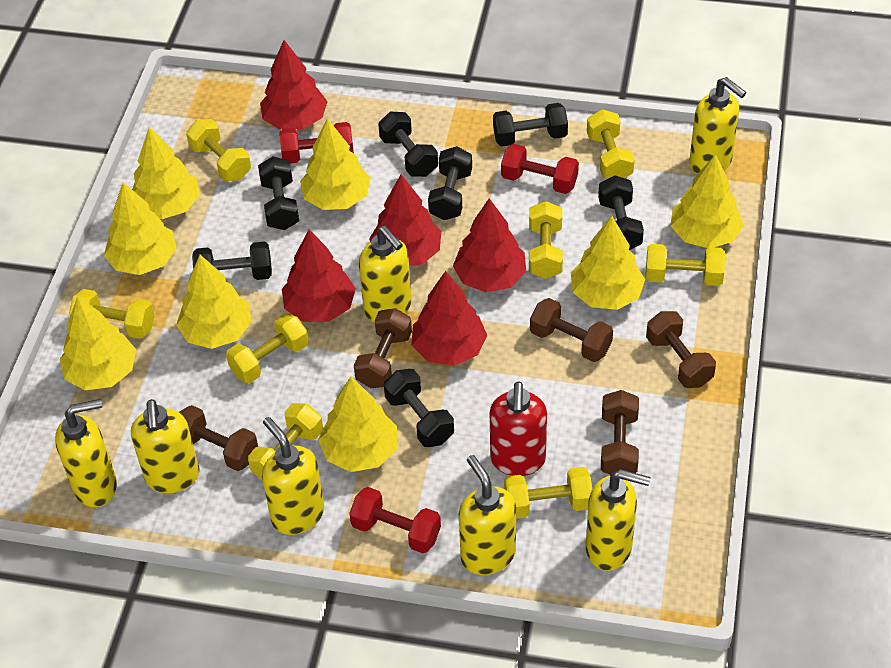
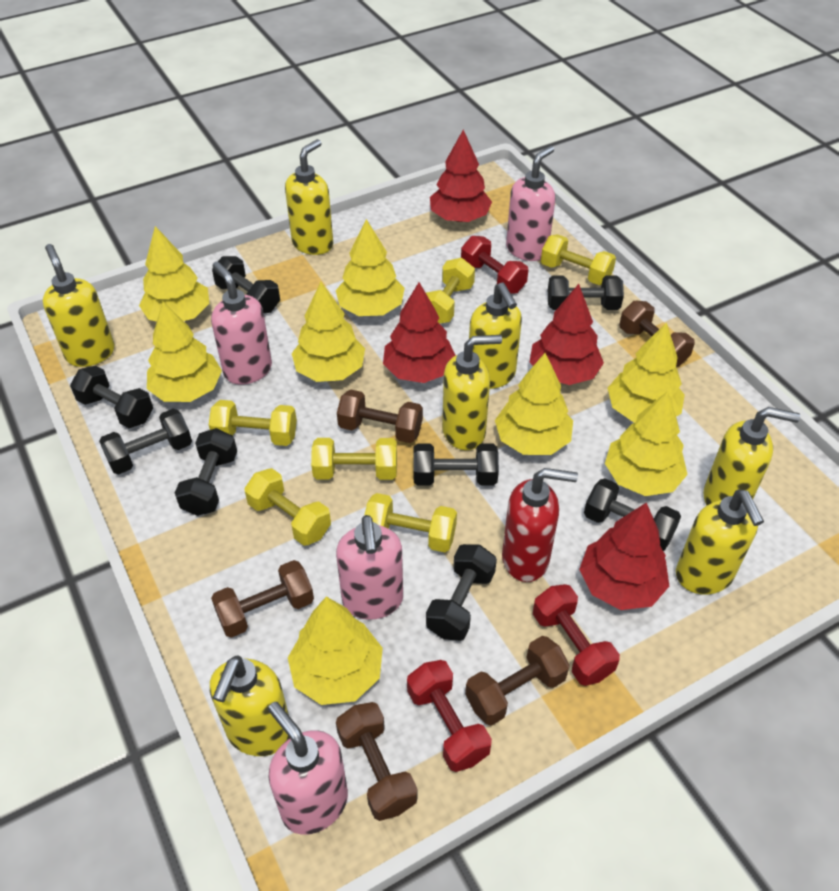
black dumbbell: 7 -> 8
pink soap dispenser: 0 -> 4
red tree: 5 -> 4
yellow dumbbell: 8 -> 6

